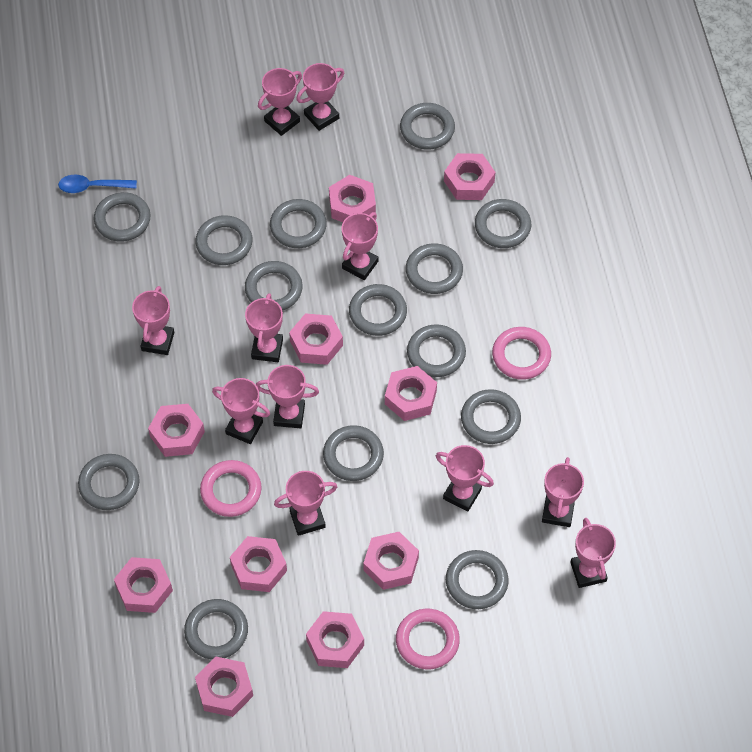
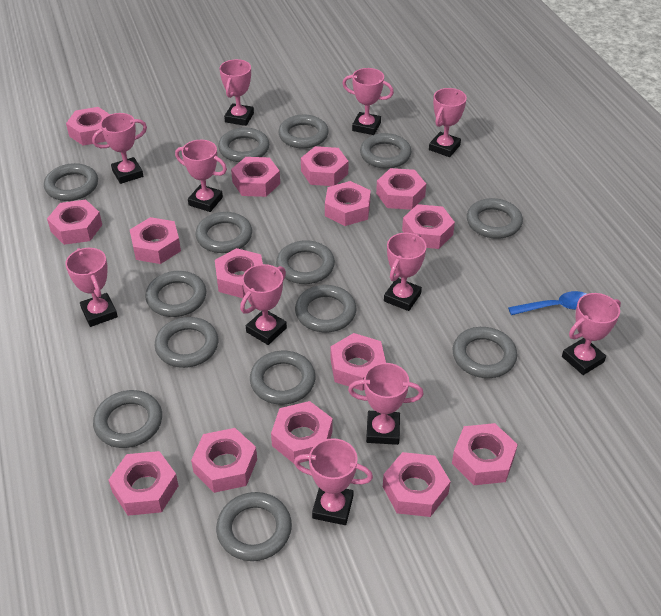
pink nut: 10 -> 15
pink ring: 3 -> 0

